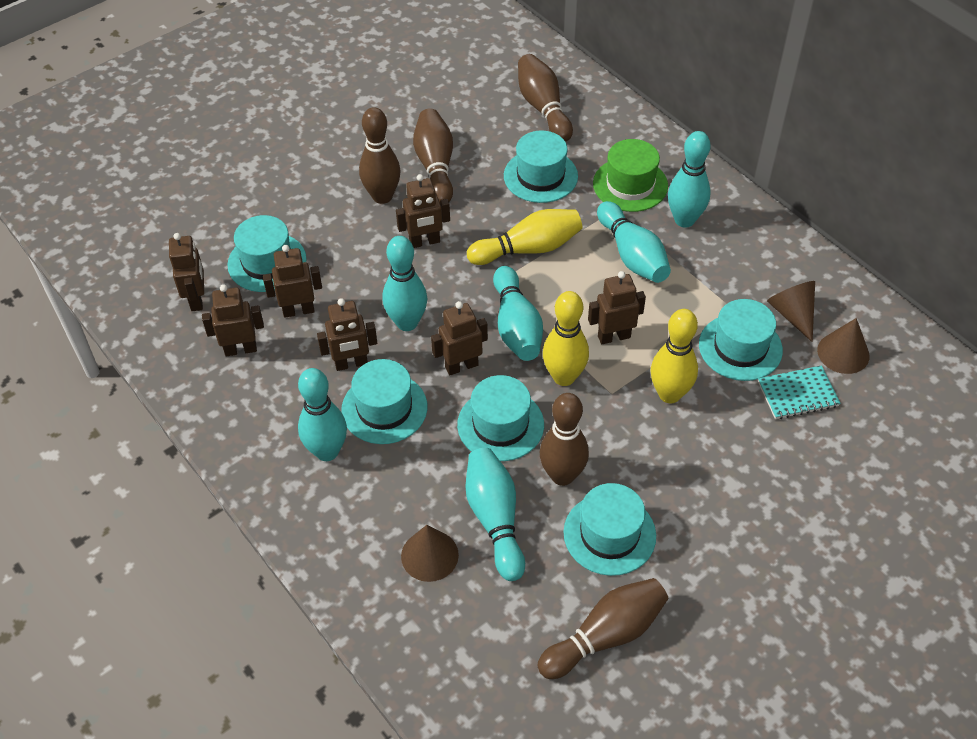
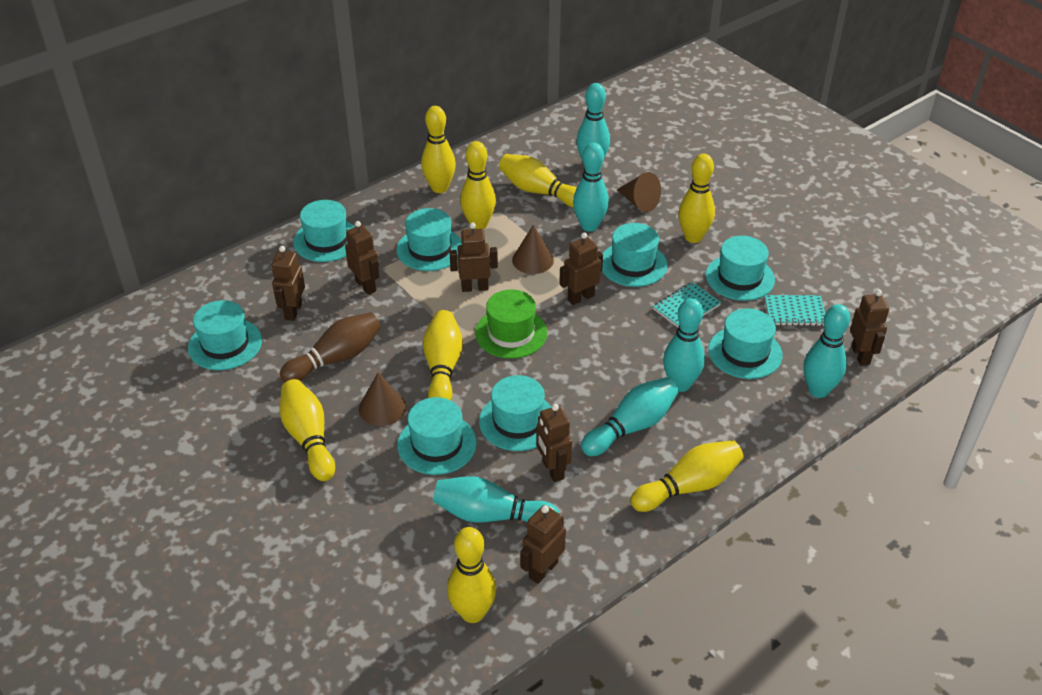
brown bowling pin: 5 -> 1
turquoise hat: 6 -> 8
turquoise notebook: 1 -> 2
yellow bowling pin: 3 -> 8

